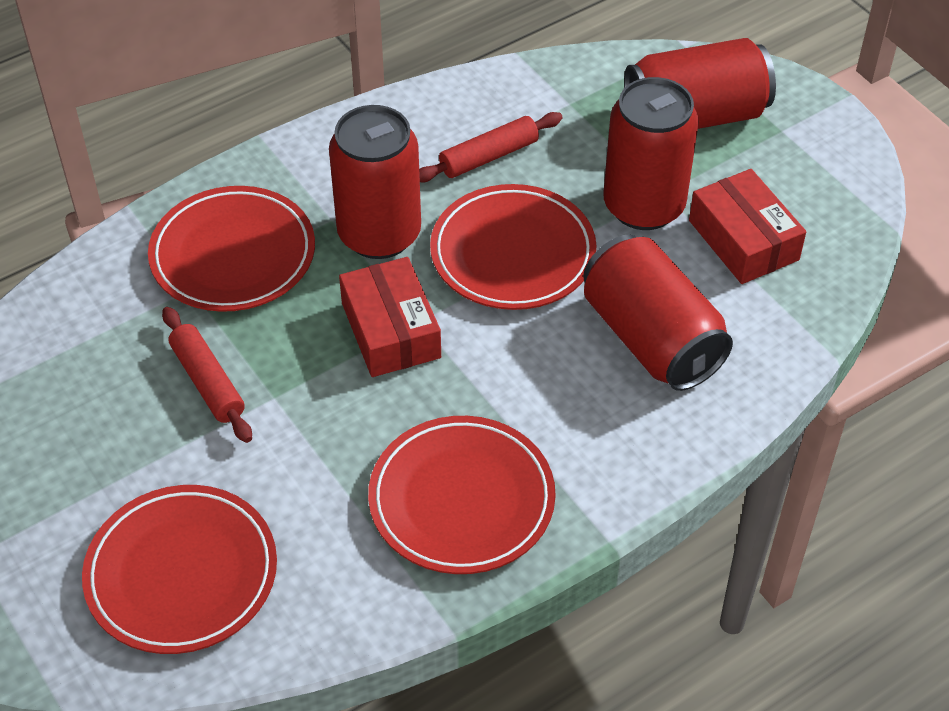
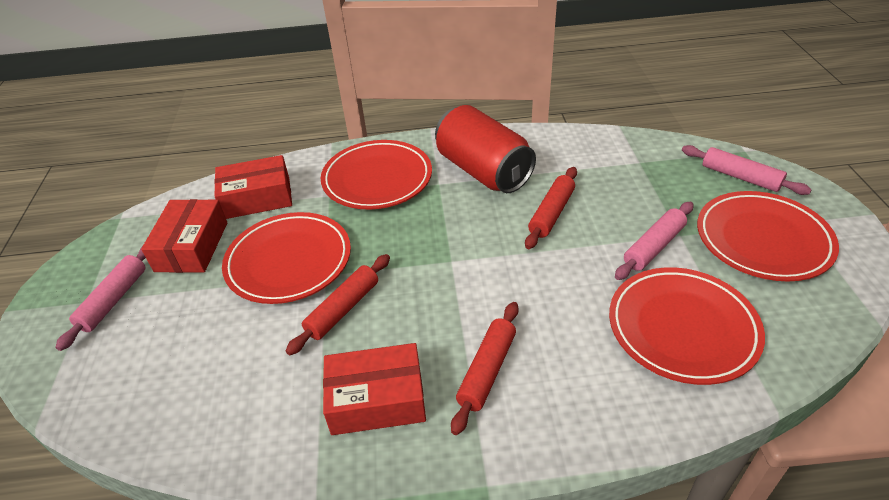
pink rolling pin: 0 -> 3
red box: 2 -> 3
red can: 4 -> 1
red rolling pin: 2 -> 3

